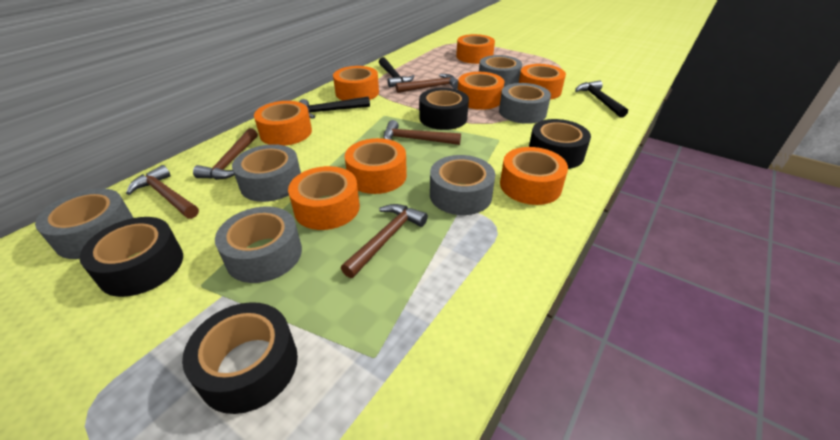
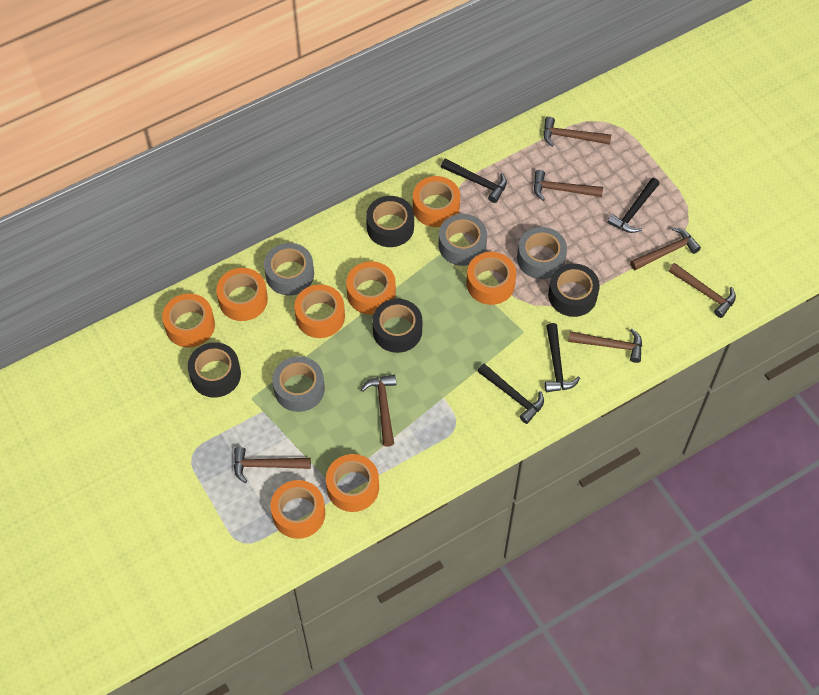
black hammer: 3 -> 4
brown hammer: 5 -> 7
grey tape: 6 -> 4

